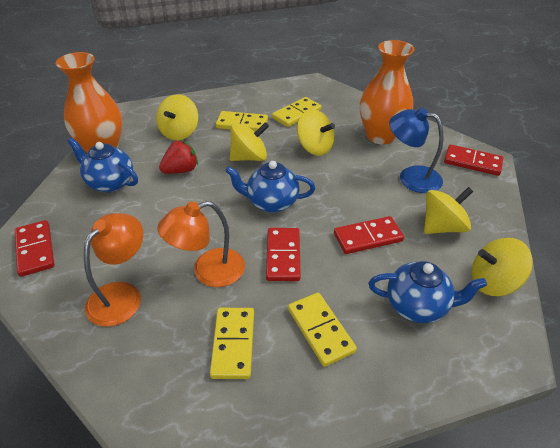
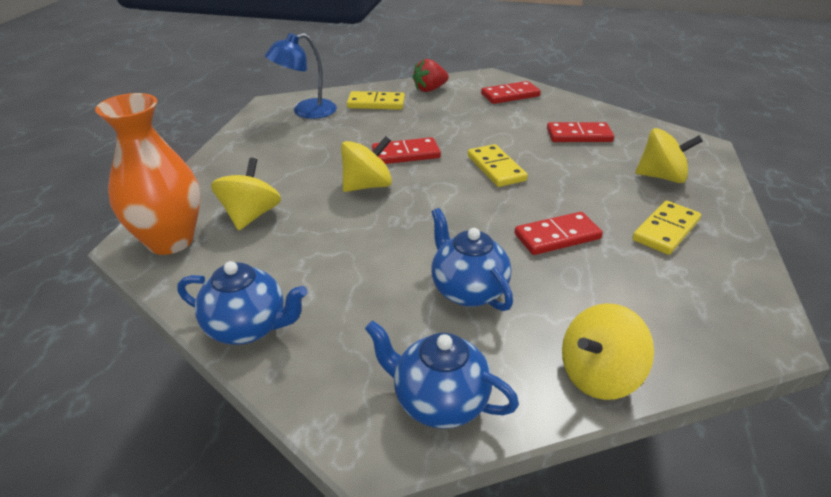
orange lamp: 2 -> 0
orange vase: 2 -> 1
yellow domino: 4 -> 3
yellow spinning top: 5 -> 4

